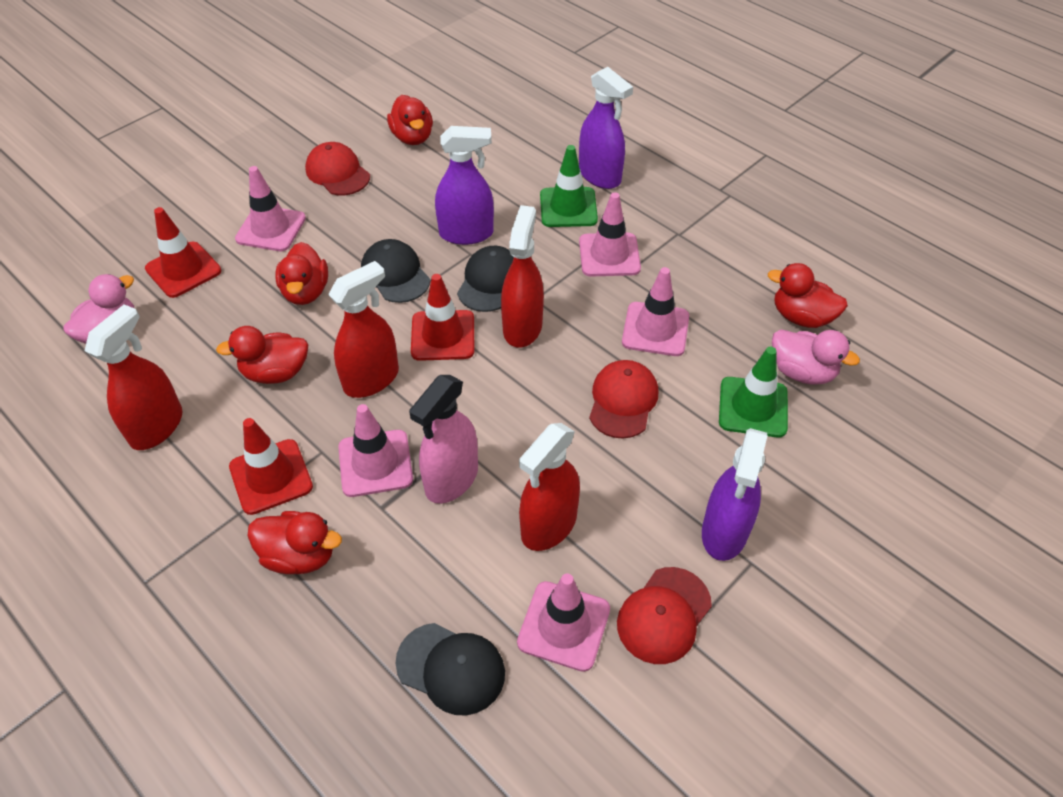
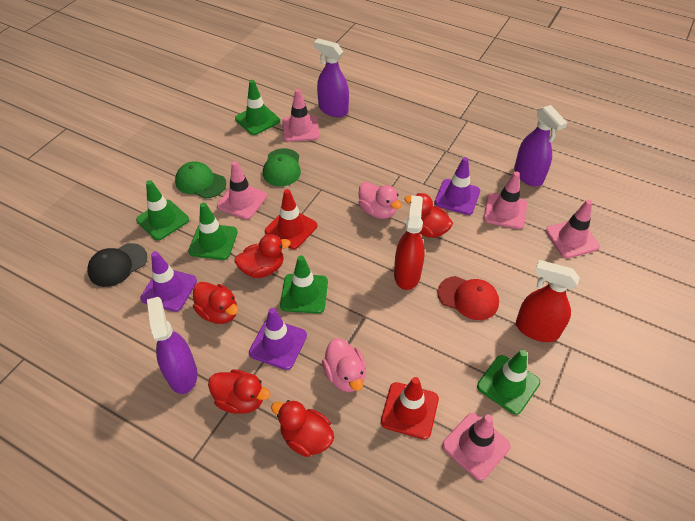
black cap: 3 -> 1
green cap: 0 -> 2
green traffic cone: 2 -> 5
pink spray bottle: 1 -> 0
purple traffic cone: 0 -> 3
red cap: 3 -> 1
red spray bottle: 4 -> 2
red traffic cone: 3 -> 2

